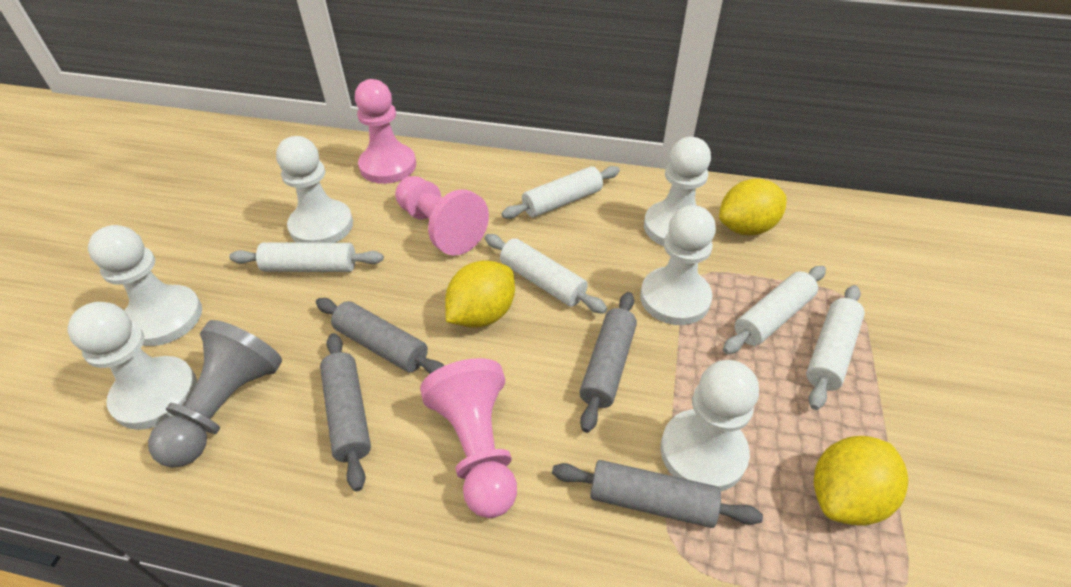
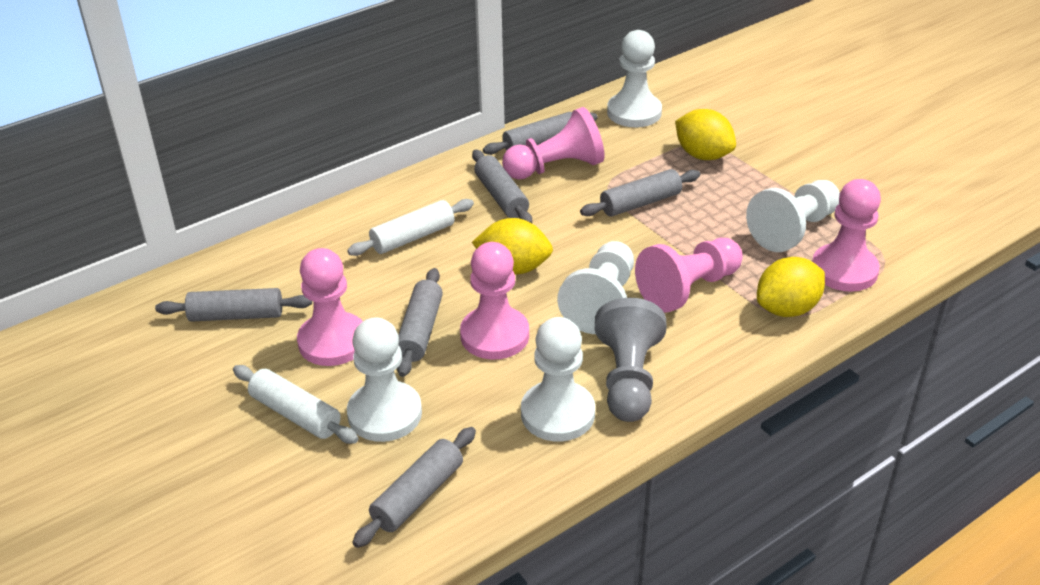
grey rolling pin: 4 -> 6
pink pawn: 3 -> 5
white pawn: 6 -> 5
white rolling pin: 5 -> 2

